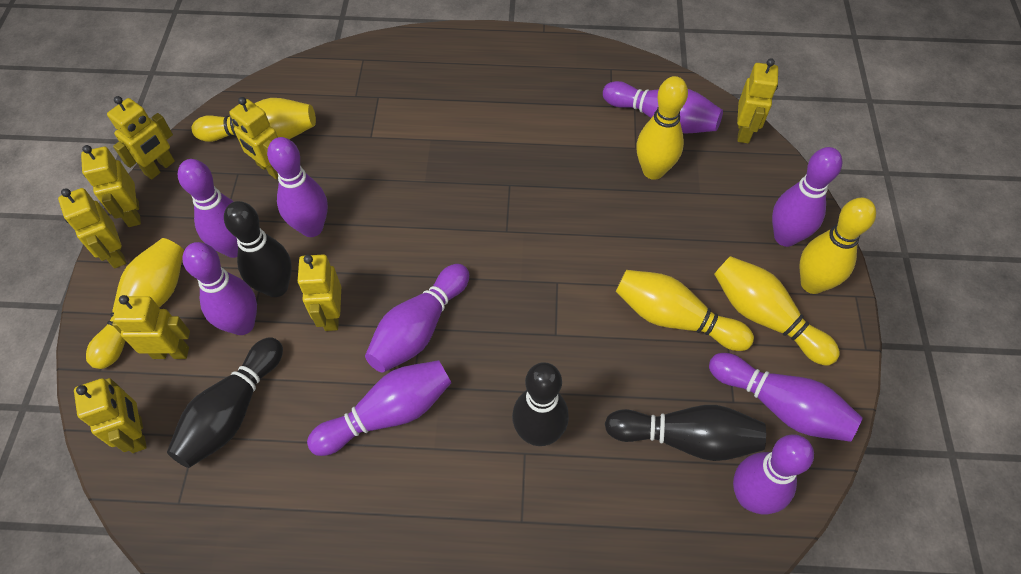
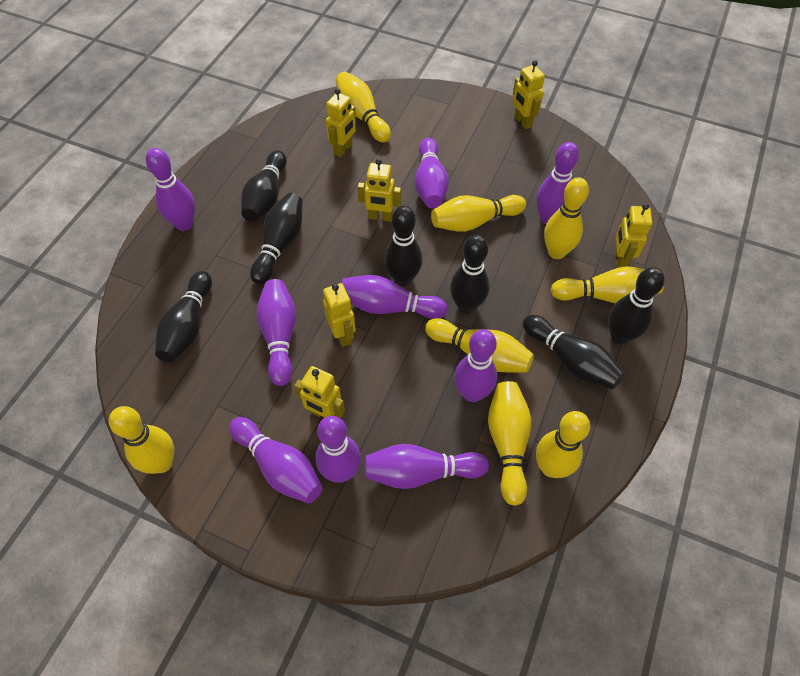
black bowling pin: 4 -> 7
yellow bowling pin: 6 -> 8
yellow robot: 8 -> 6

